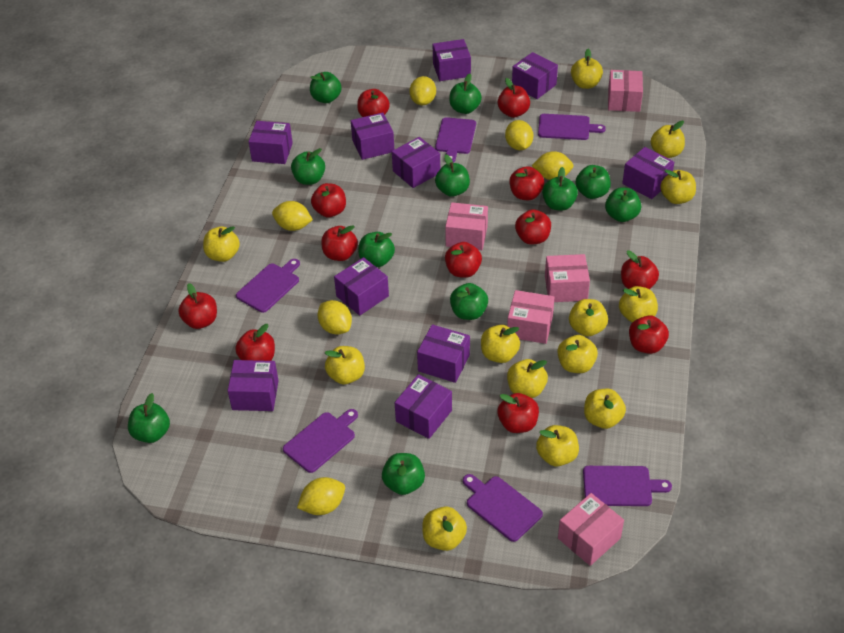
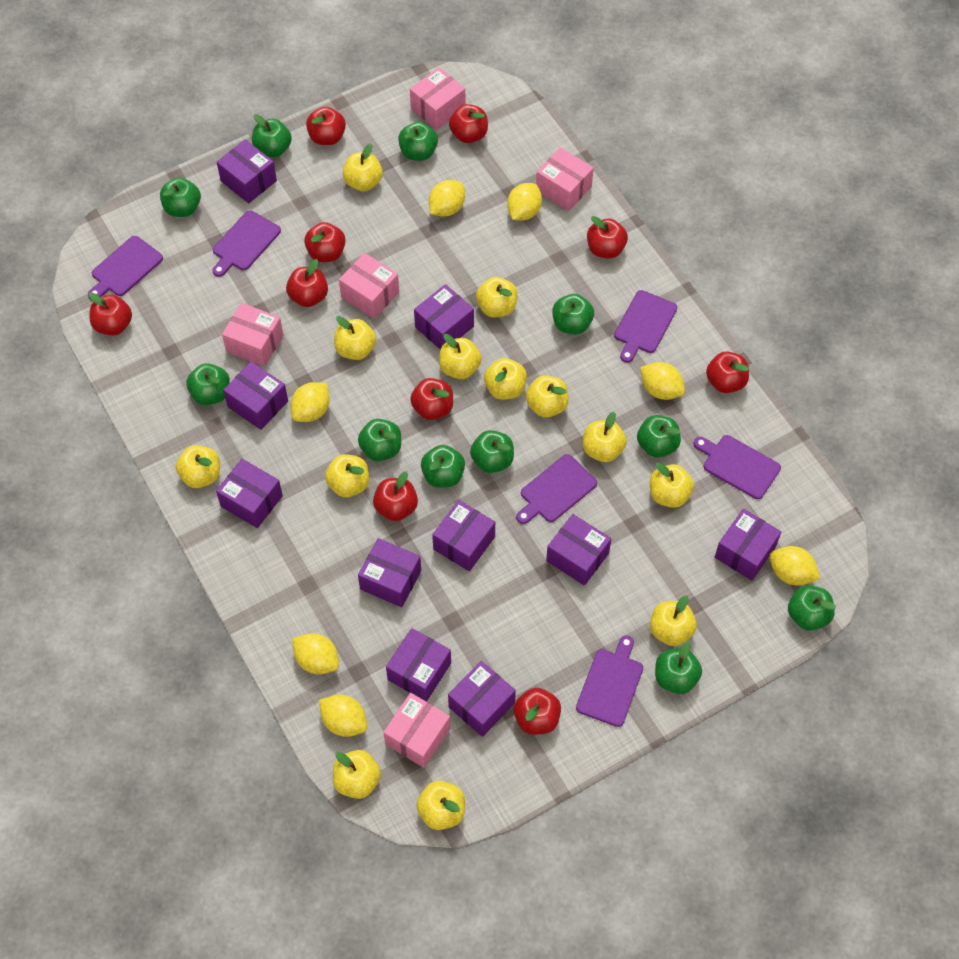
red apple: 12 -> 10
yellow lemon: 6 -> 7

